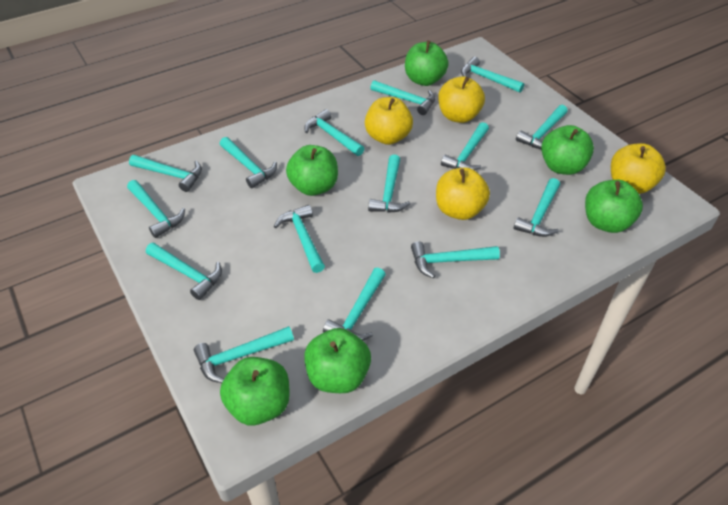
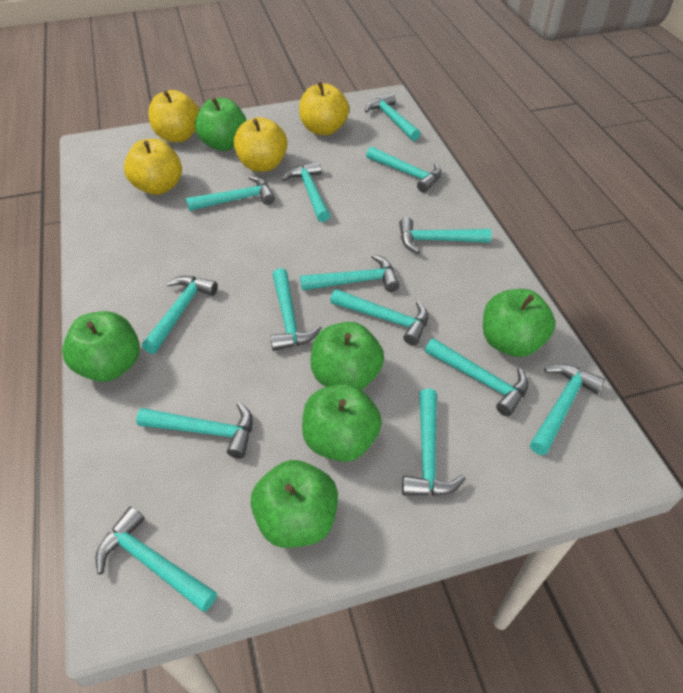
turquoise hammer: 15 -> 14

